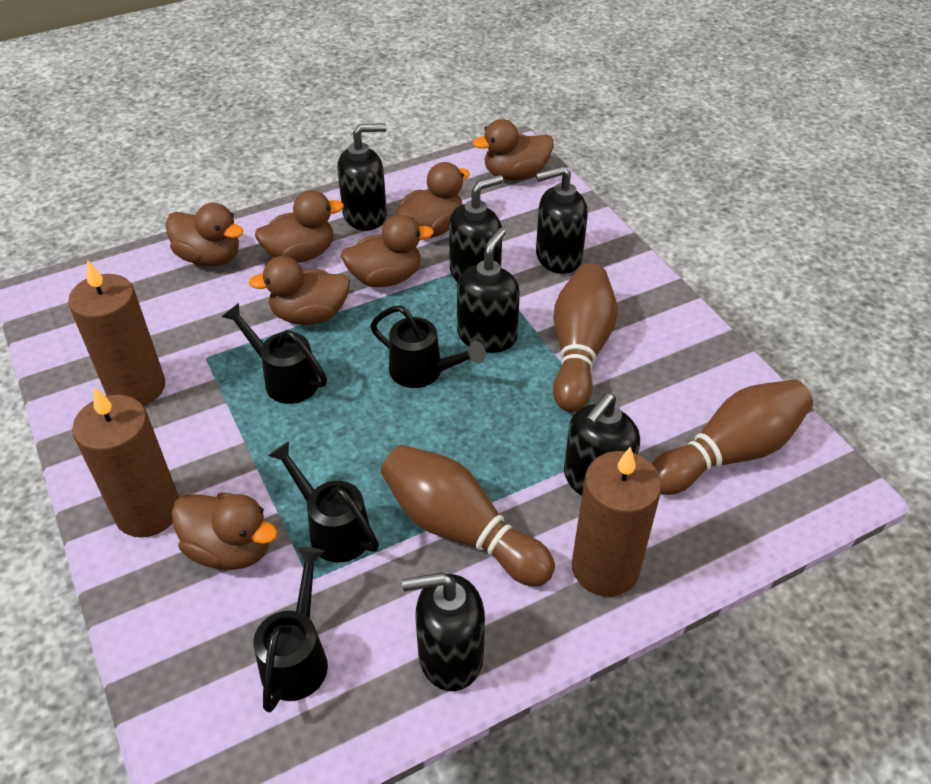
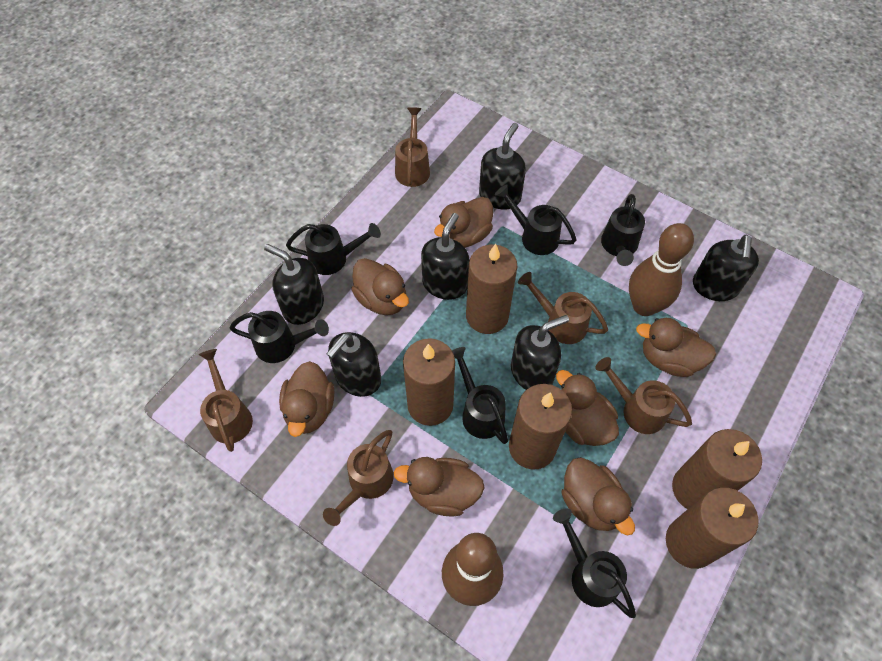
black watering can: 4 -> 6
brown bowling pin: 3 -> 2
brown candle: 3 -> 5
brown watering can: 0 -> 5

